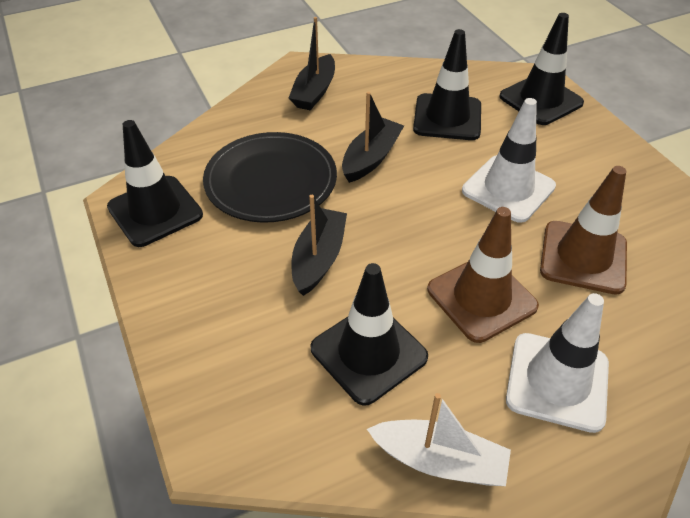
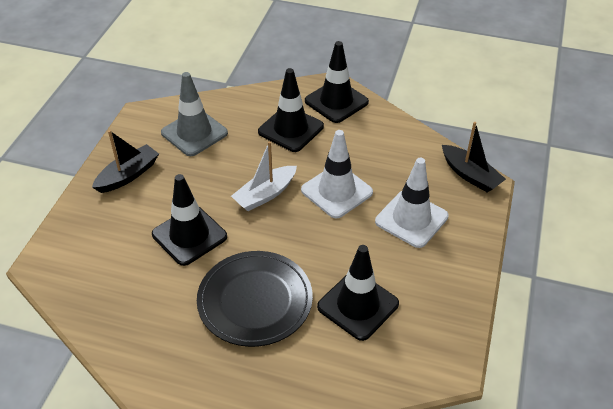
black boat: 3 -> 2
brown traffic cone: 2 -> 0
grey traffic cone: 0 -> 1

